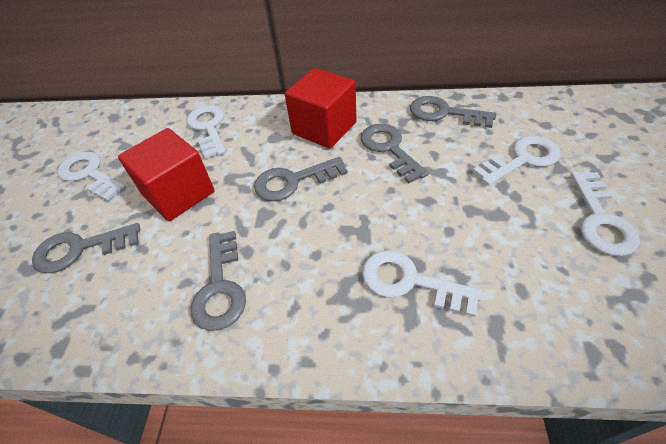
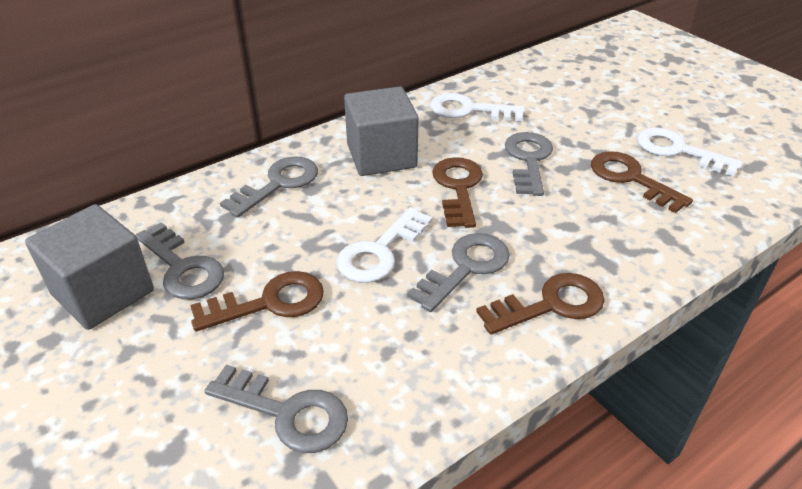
brown key: 0 -> 4
grey cube: 0 -> 2
red cube: 2 -> 0
white key: 5 -> 3

